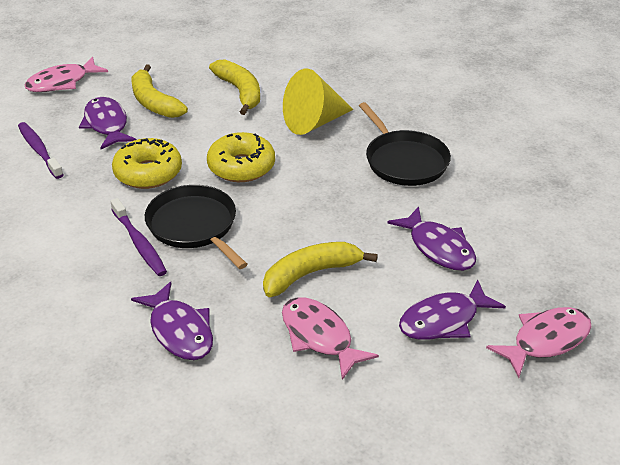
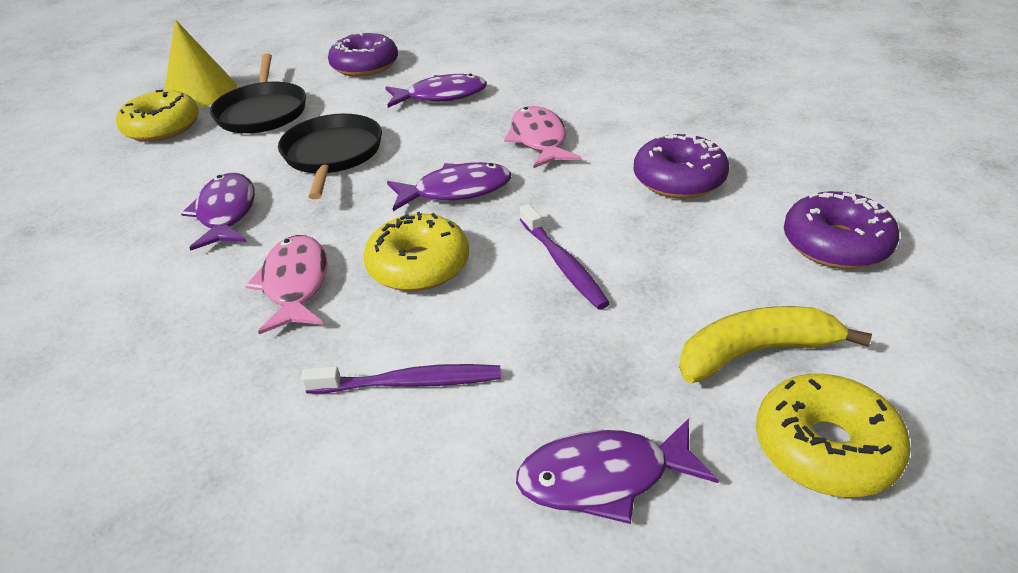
pink fish: 3 -> 2
purple donut: 0 -> 3
yellow banana: 3 -> 1
yellow donut: 2 -> 3

